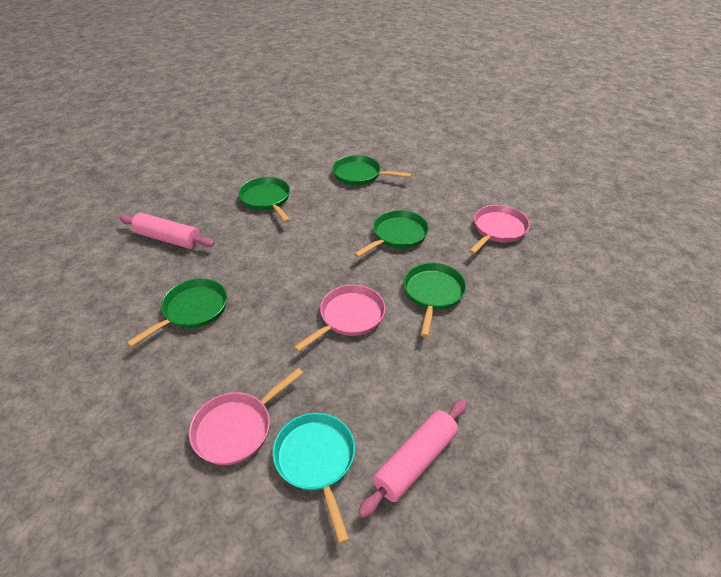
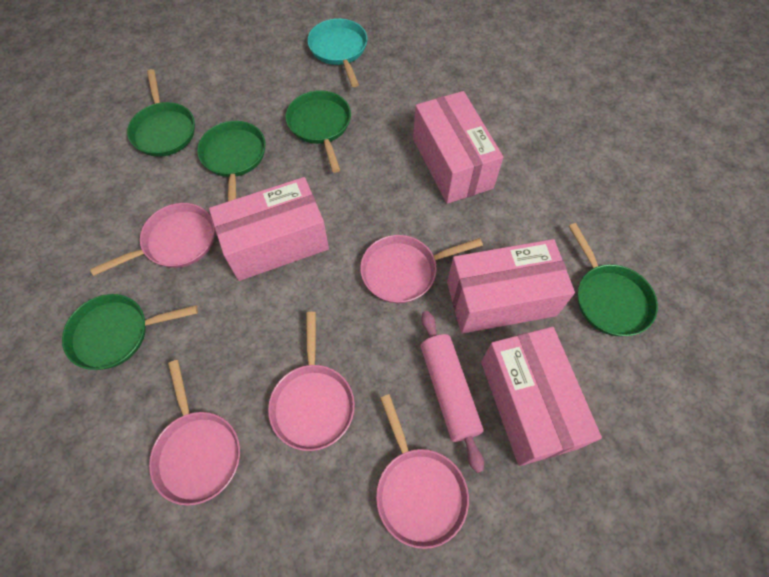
pink box: 0 -> 4
pink pan: 3 -> 5
pink rolling pin: 2 -> 1

